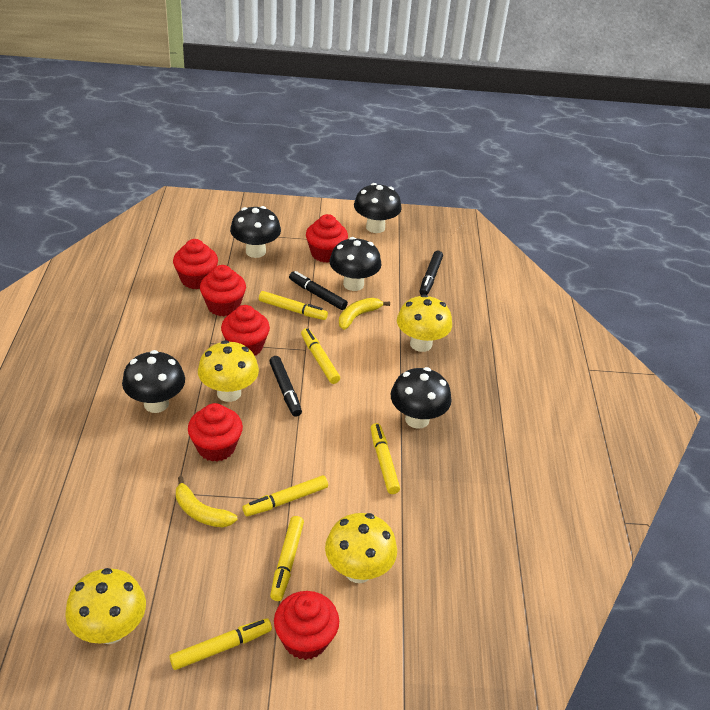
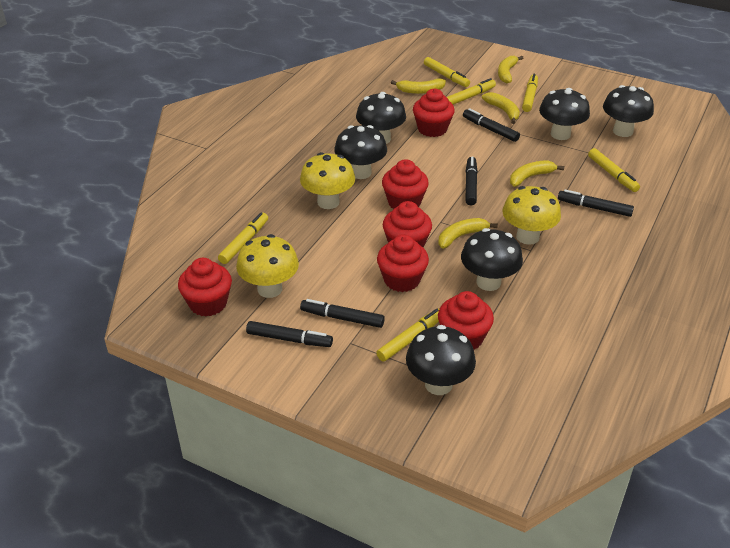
black marker: 3 -> 5
black mushroom: 5 -> 6
yellow banana: 2 -> 5
yellow mushroom: 4 -> 3

